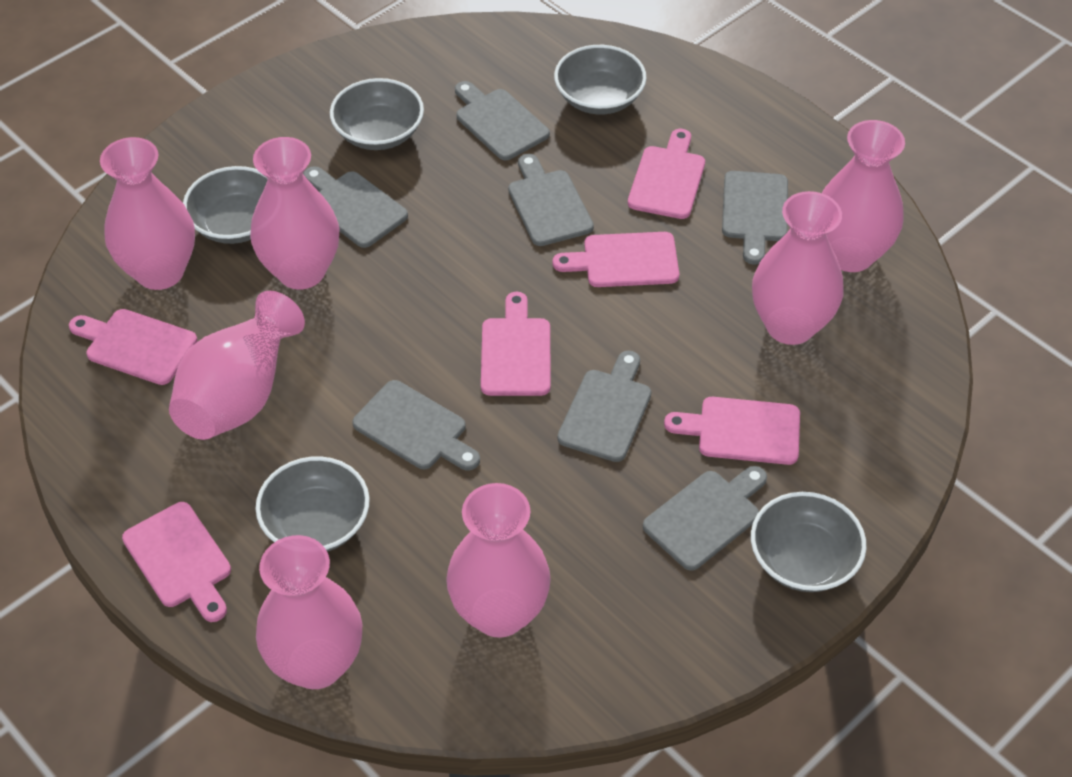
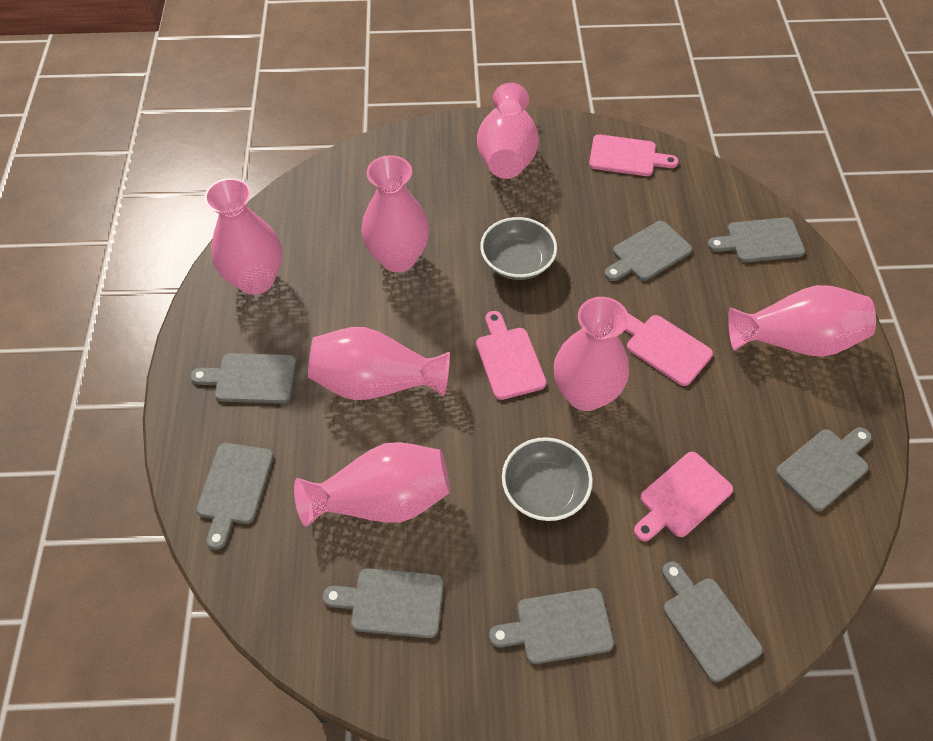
grey bowl: 5 -> 2
grey cutting board: 7 -> 8
pink cutting board: 6 -> 4

